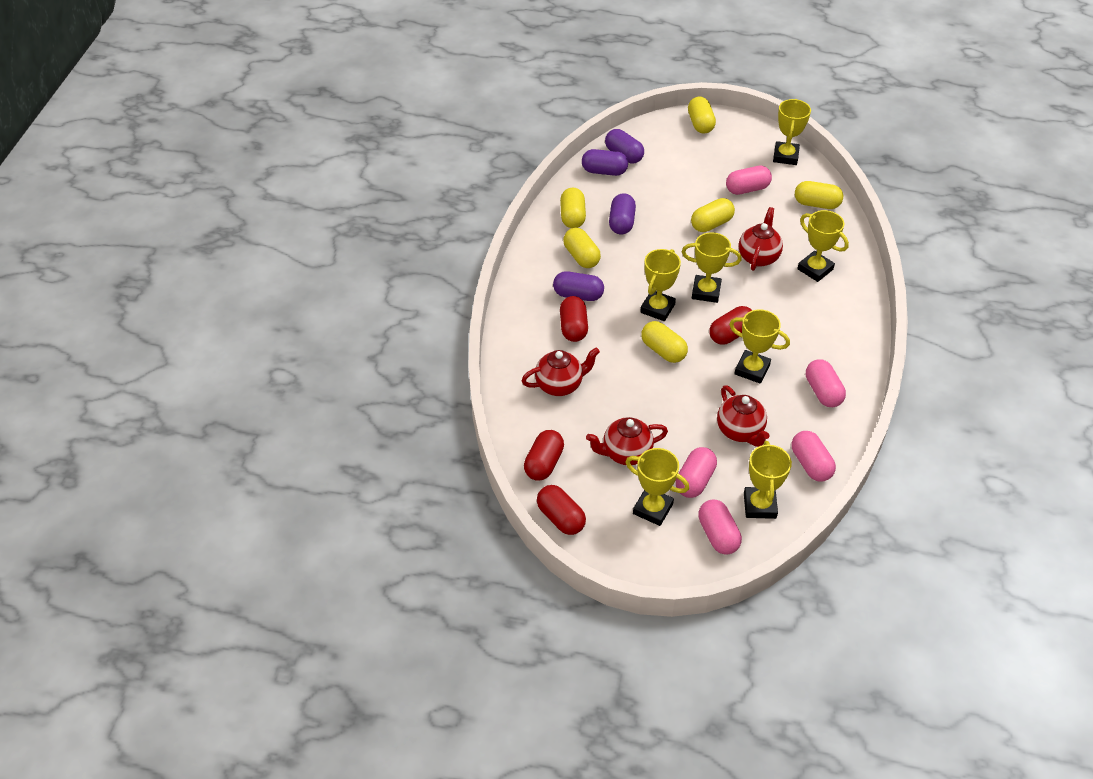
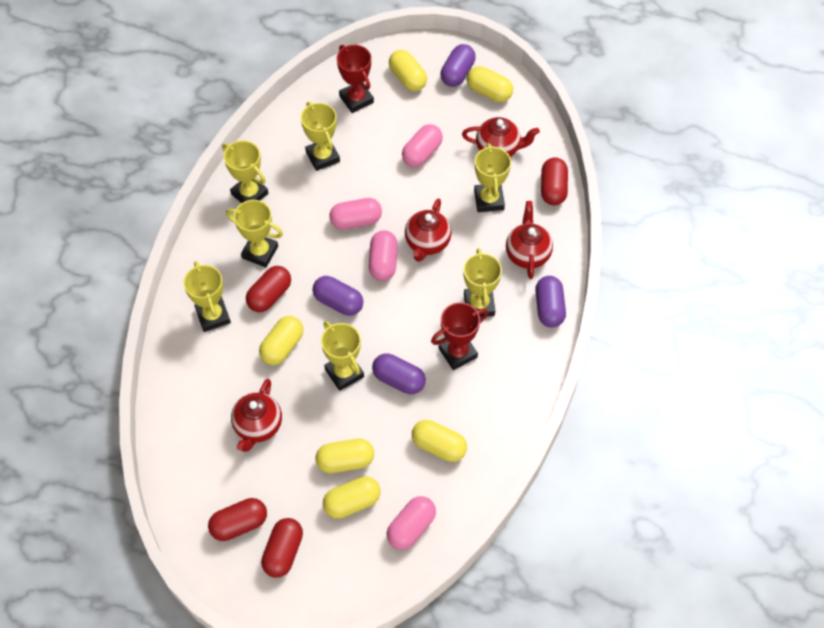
pink capsule: 5 -> 4
red trophy: 0 -> 2

